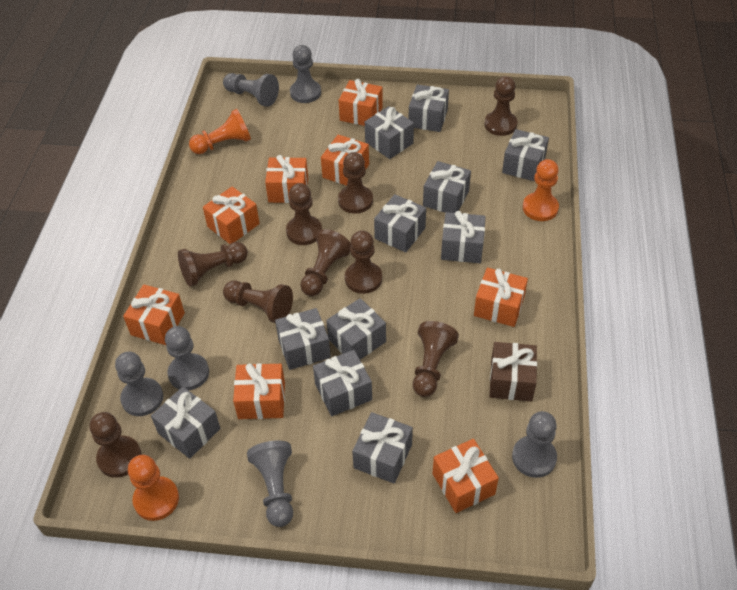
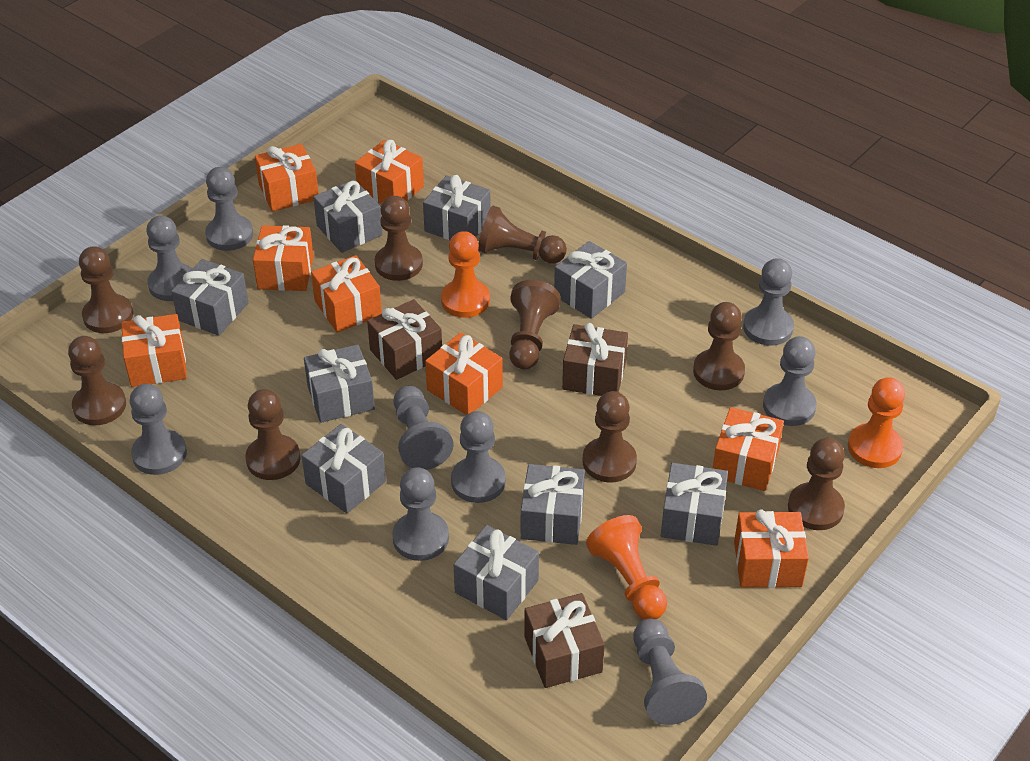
brown gift: 1 -> 3
grey gift: 11 -> 9
grey pawn: 6 -> 9

